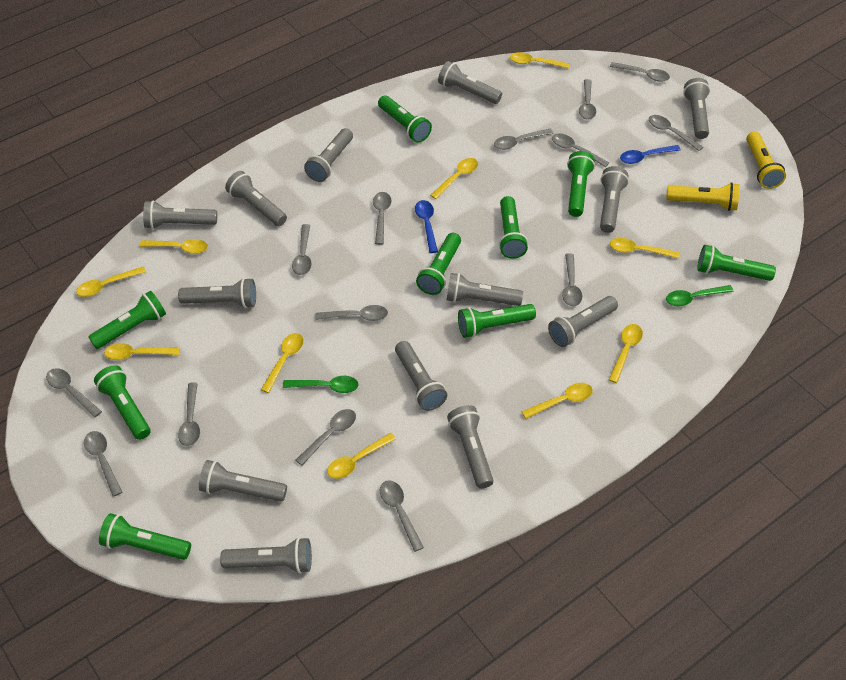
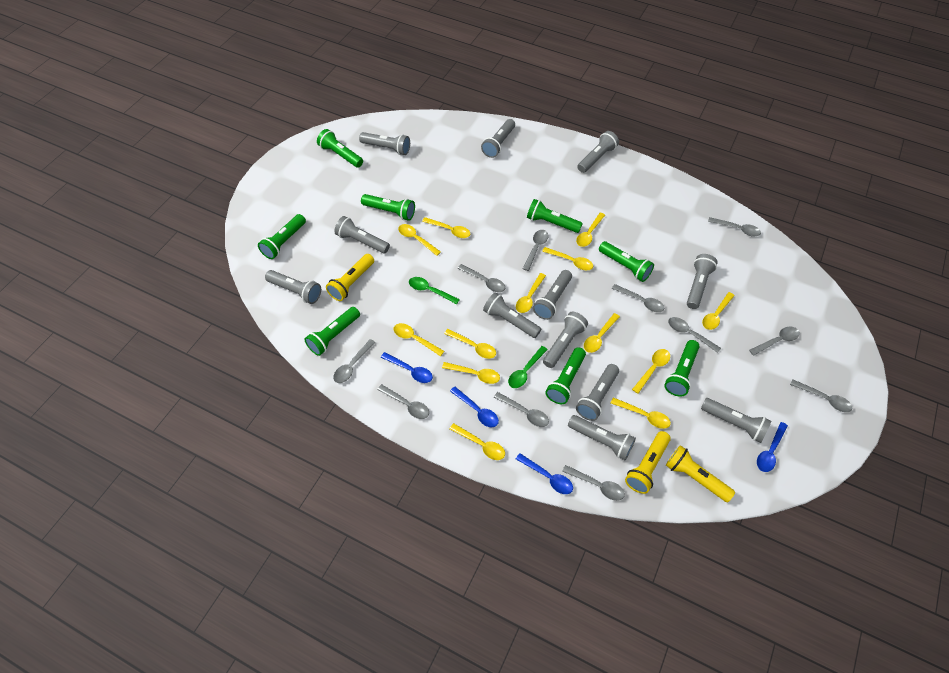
blue spoon: 2 -> 4
green flashlight: 9 -> 8
grey flashlight: 13 -> 12
grey spoon: 14 -> 11
yellow flashlight: 2 -> 3
yellow spoon: 10 -> 13

